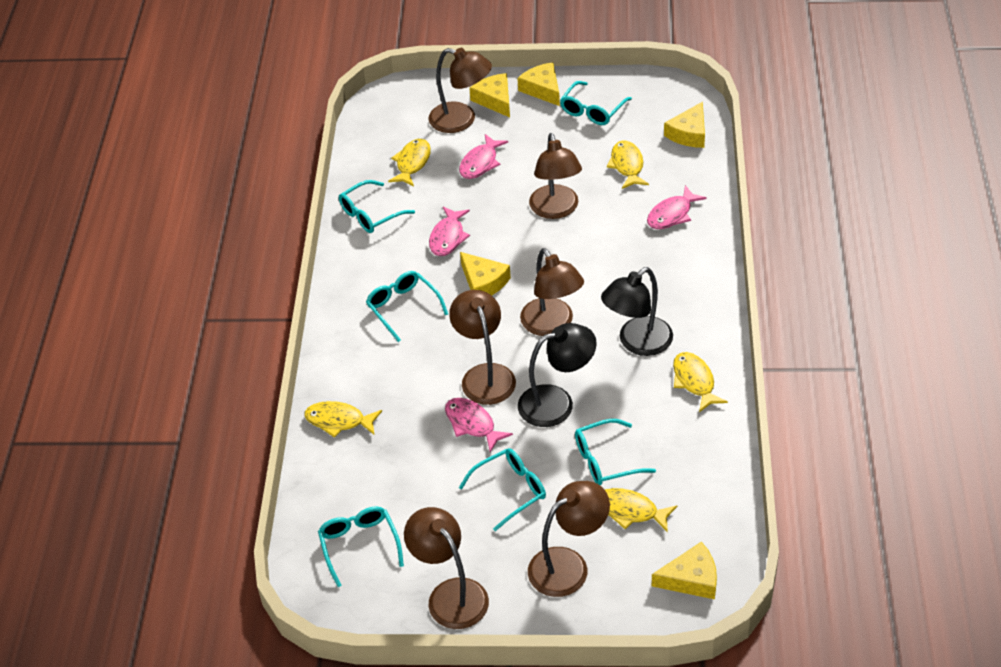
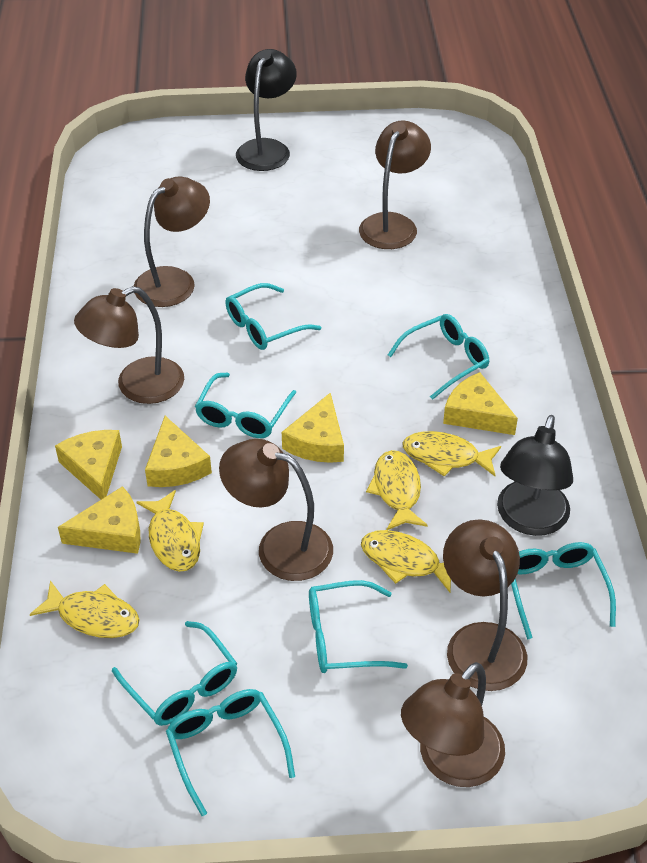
pink fish: 4 -> 0
turquoise glasses: 6 -> 7

